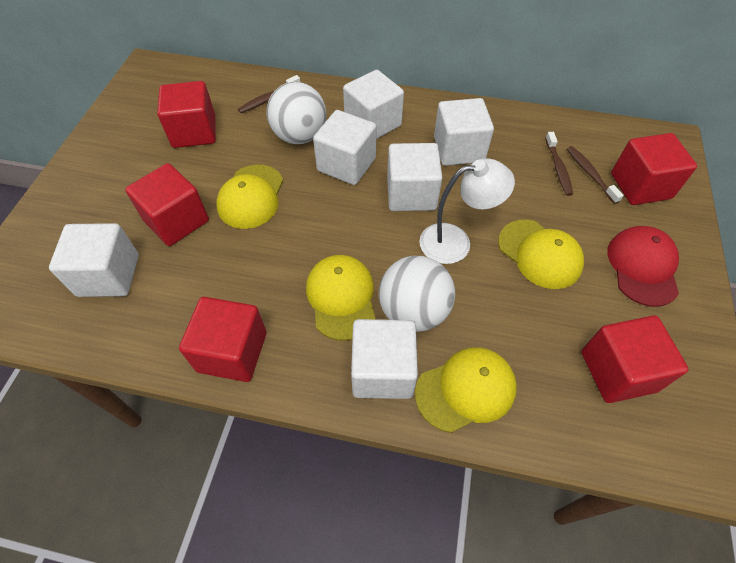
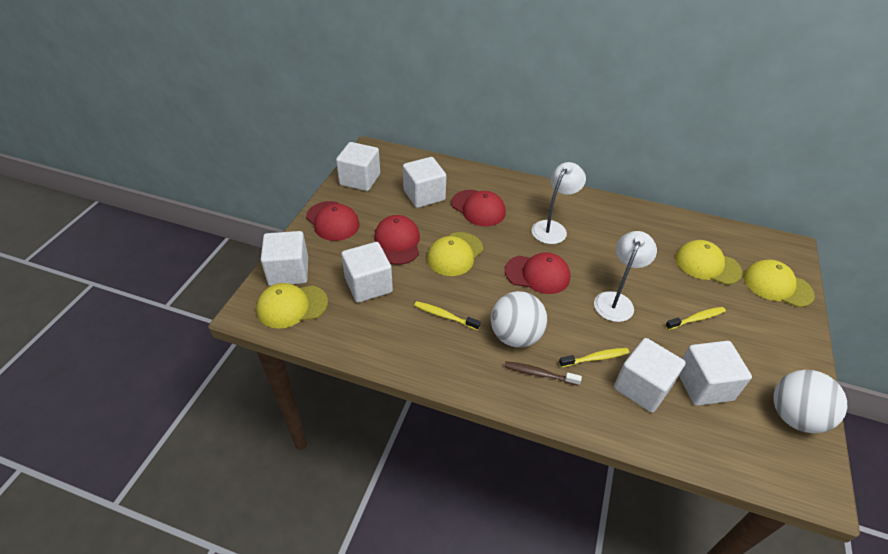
brown toothbrush: 3 -> 1
red cap: 1 -> 4
red cube: 5 -> 0
white lamp: 1 -> 2
yellow toothbrush: 0 -> 3

